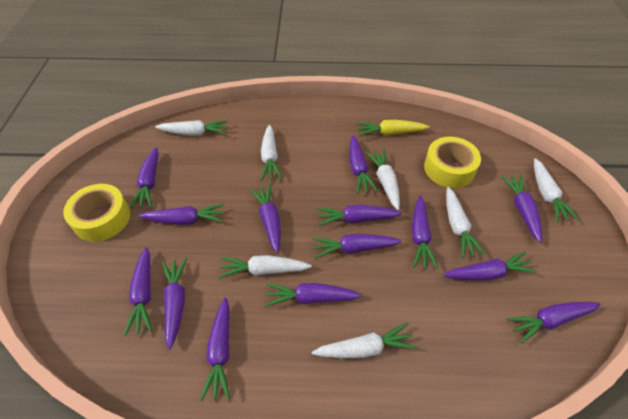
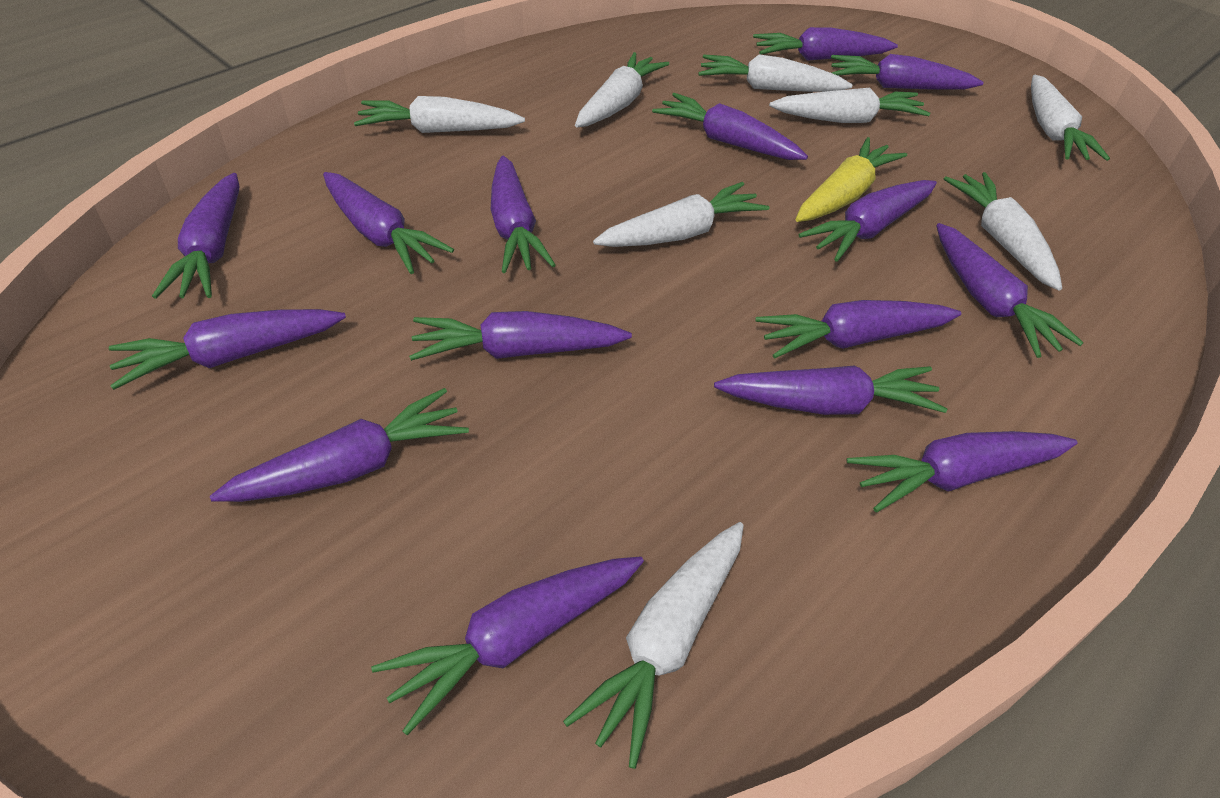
purple carrot: 14 -> 15
white carrot: 7 -> 8
yellow tape: 2 -> 0

